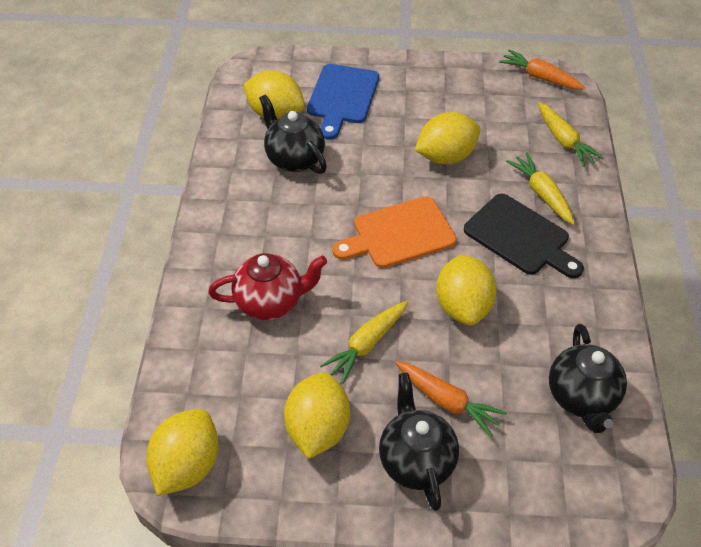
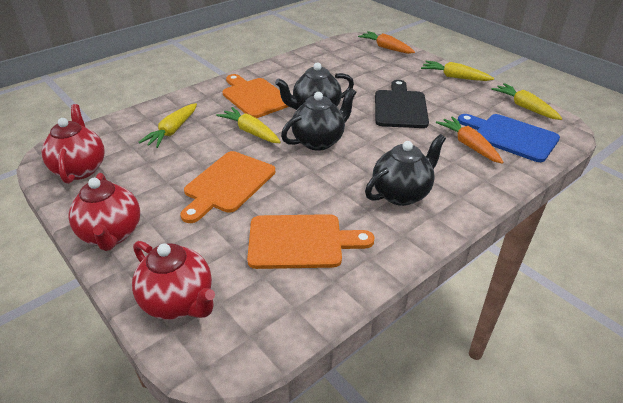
orange cutting board: 1 -> 3
red teapot: 1 -> 3
yellow carrot: 3 -> 4
yellow lemon: 5 -> 0

